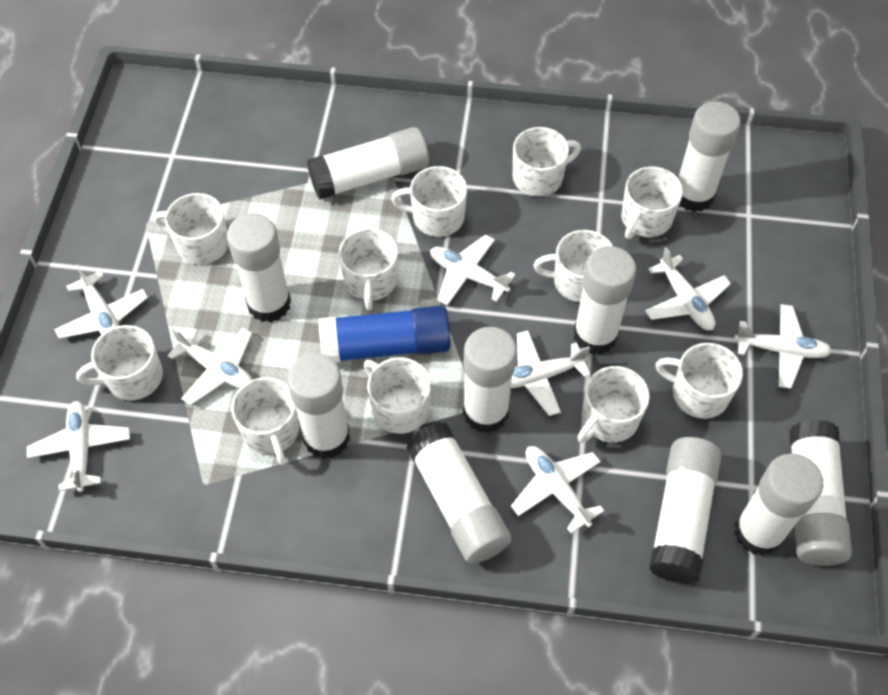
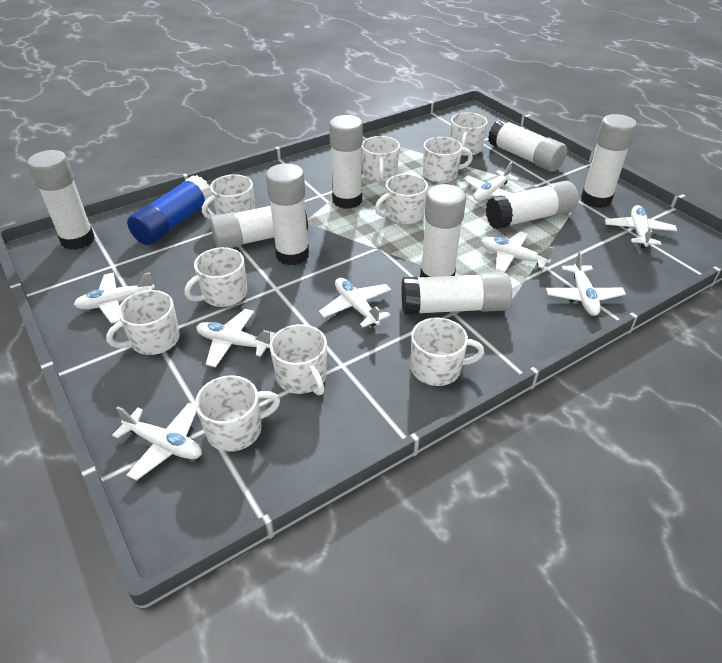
white glue stick: 10 -> 9
white mug: 11 -> 10

